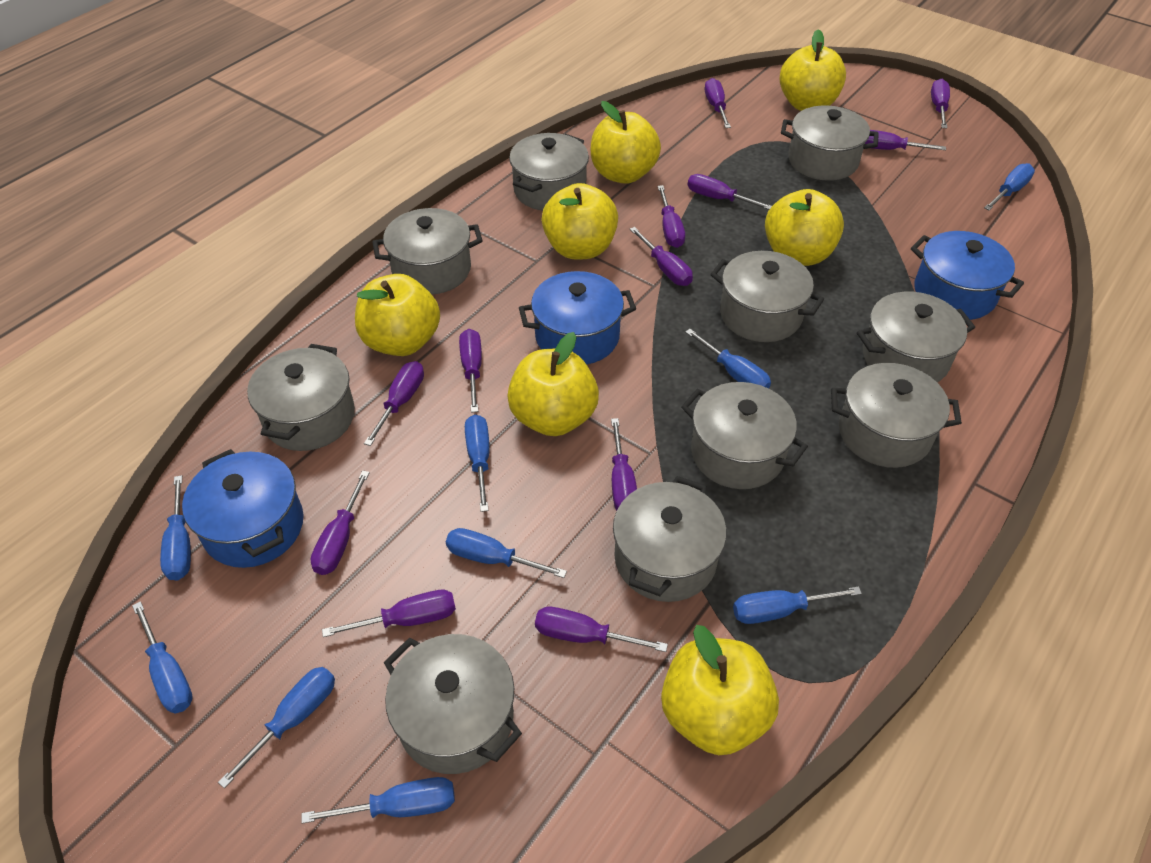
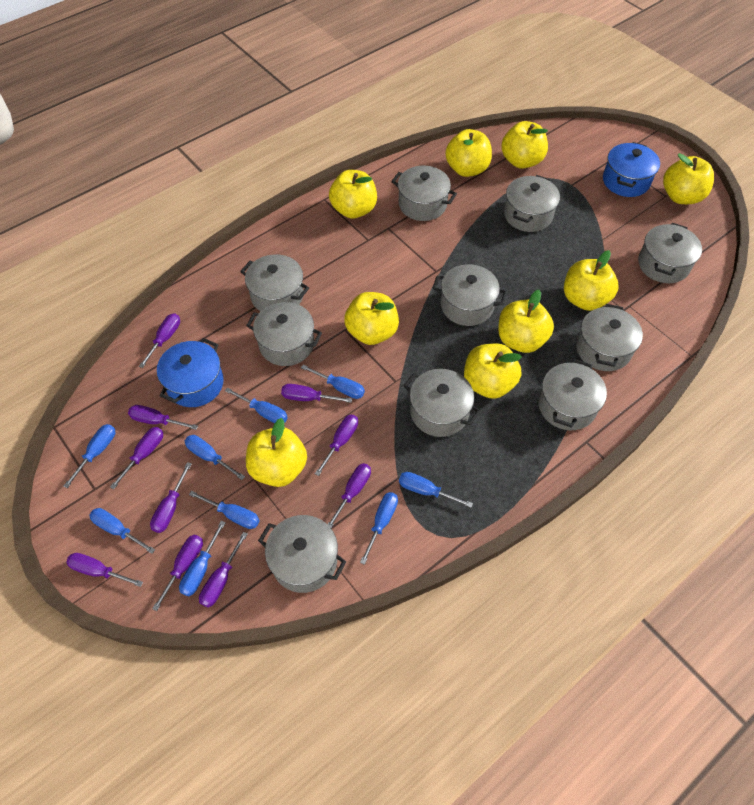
blue pot: 3 -> 2
purple screwdriver: 12 -> 10
yellow apple: 7 -> 9

